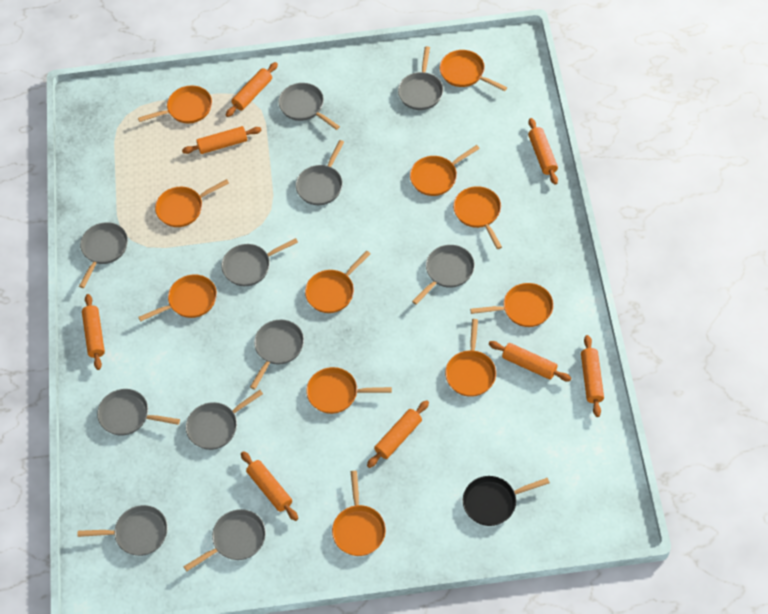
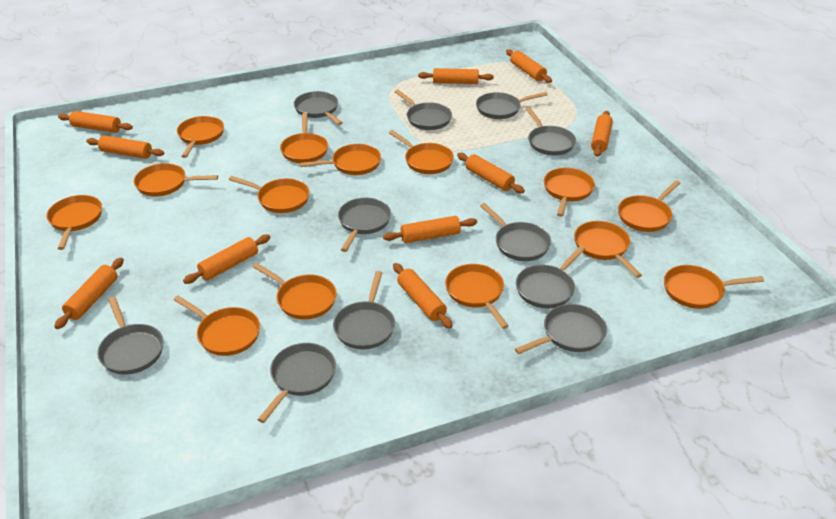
black pan: 1 -> 0
orange pan: 11 -> 14
orange rolling pin: 8 -> 10

